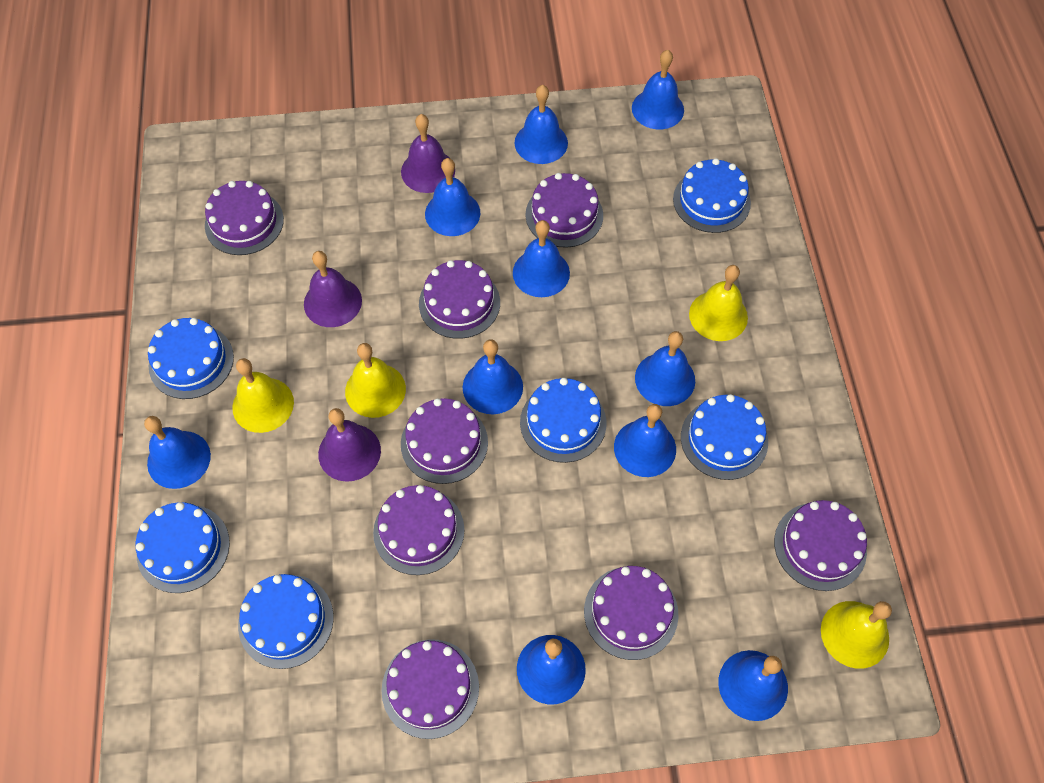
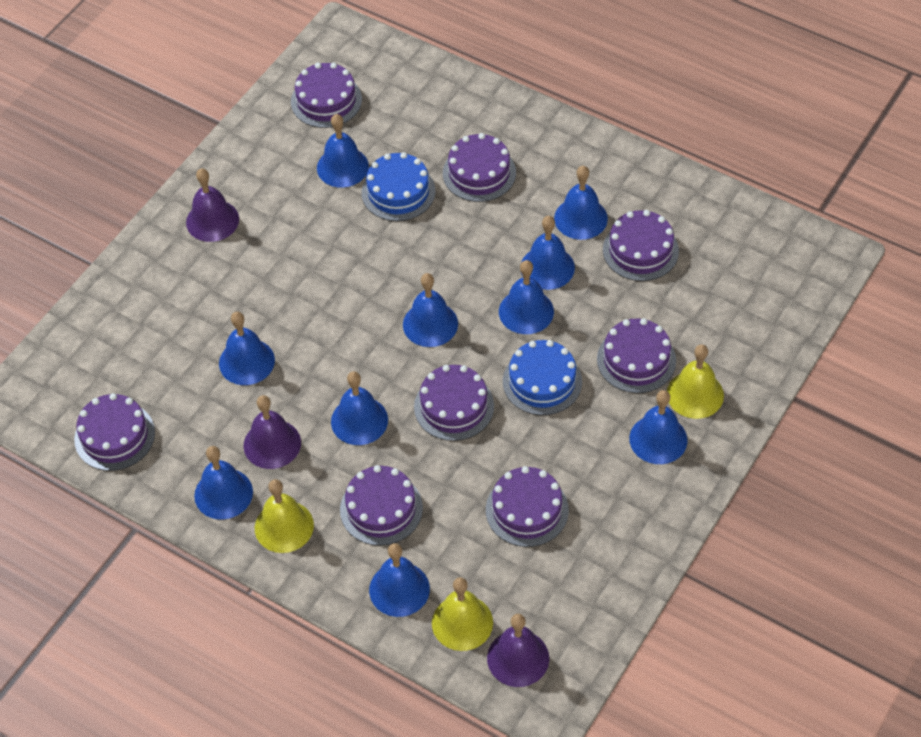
blue cake: 6 -> 2
yellow bell: 4 -> 3

